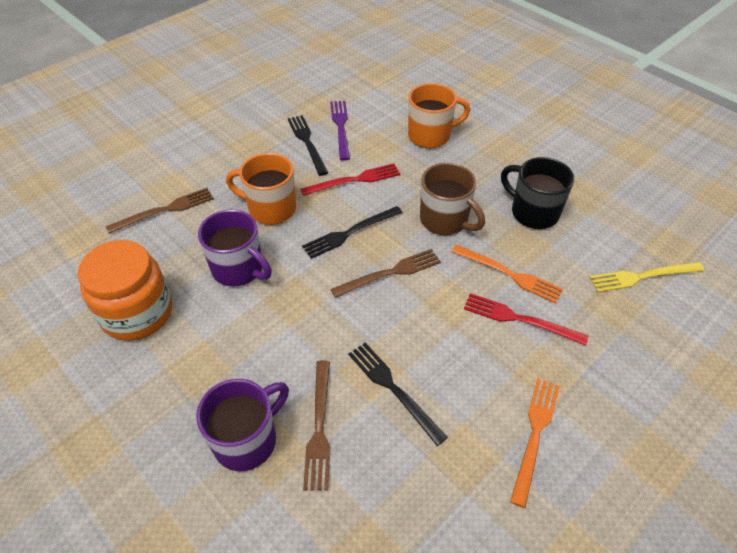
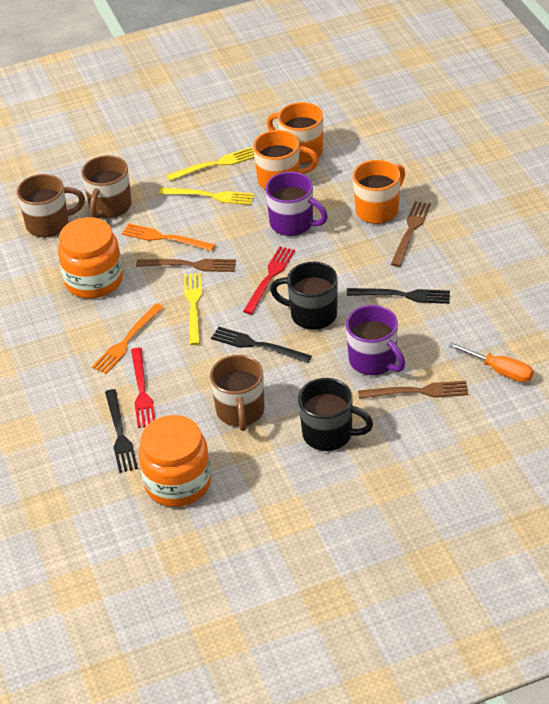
black mug: 1 -> 2
brown mug: 1 -> 3
orange jar: 1 -> 2
orange mug: 2 -> 3
orange screwdriver: 0 -> 1
purple fork: 1 -> 0
yellow fork: 1 -> 3

